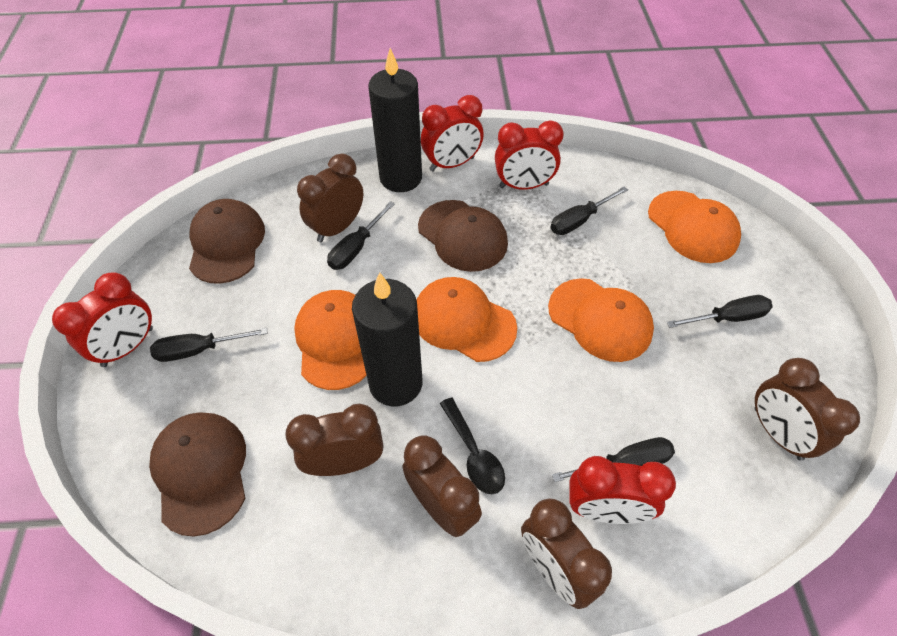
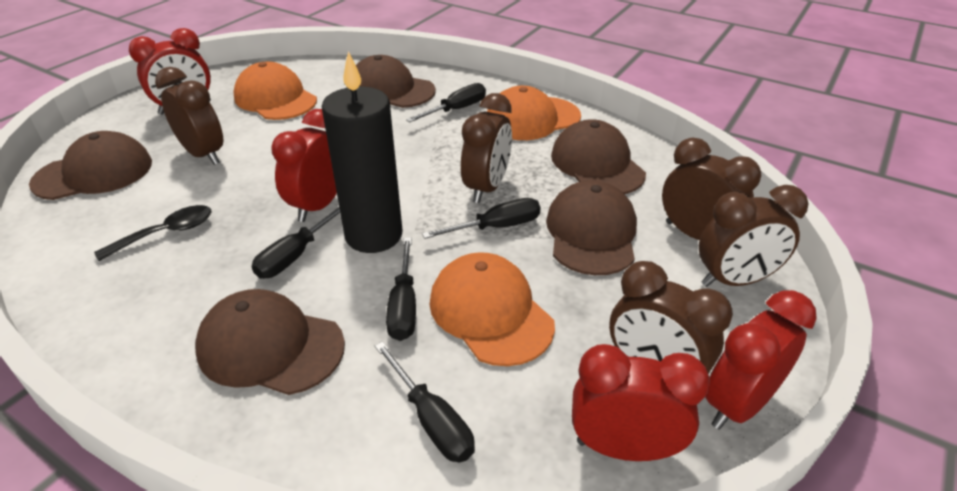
black candle: 2 -> 1
brown cap: 3 -> 5
orange cap: 4 -> 3

